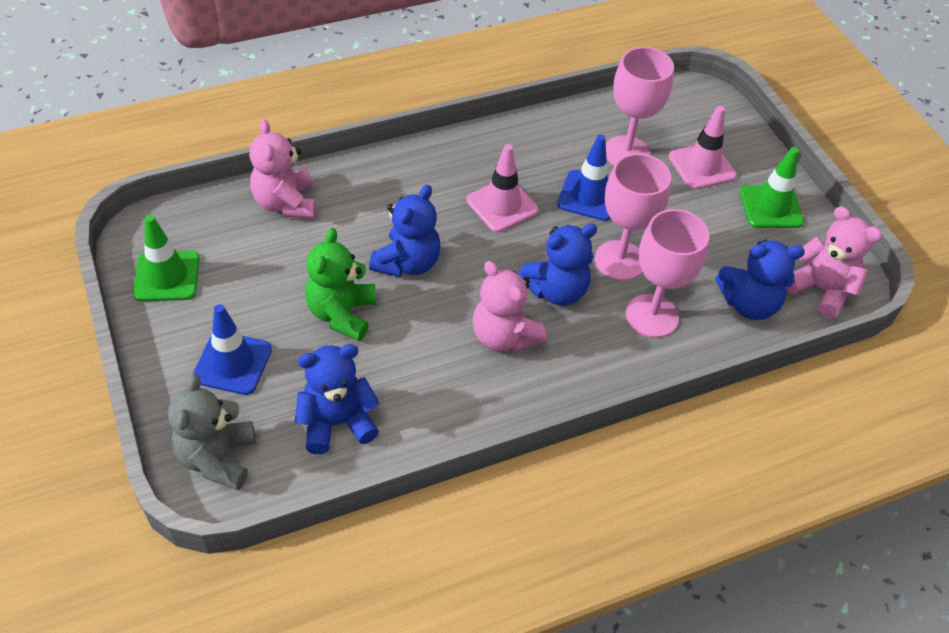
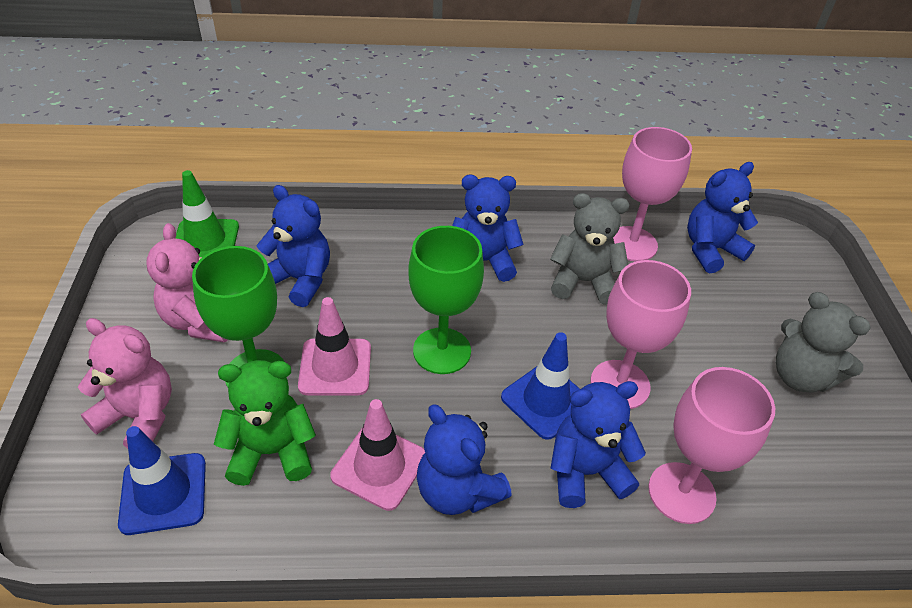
blue teddy bear: 4 -> 5
green goblet: 0 -> 2
green traffic cone: 2 -> 1
grey teddy bear: 1 -> 2
pink teddy bear: 3 -> 2

